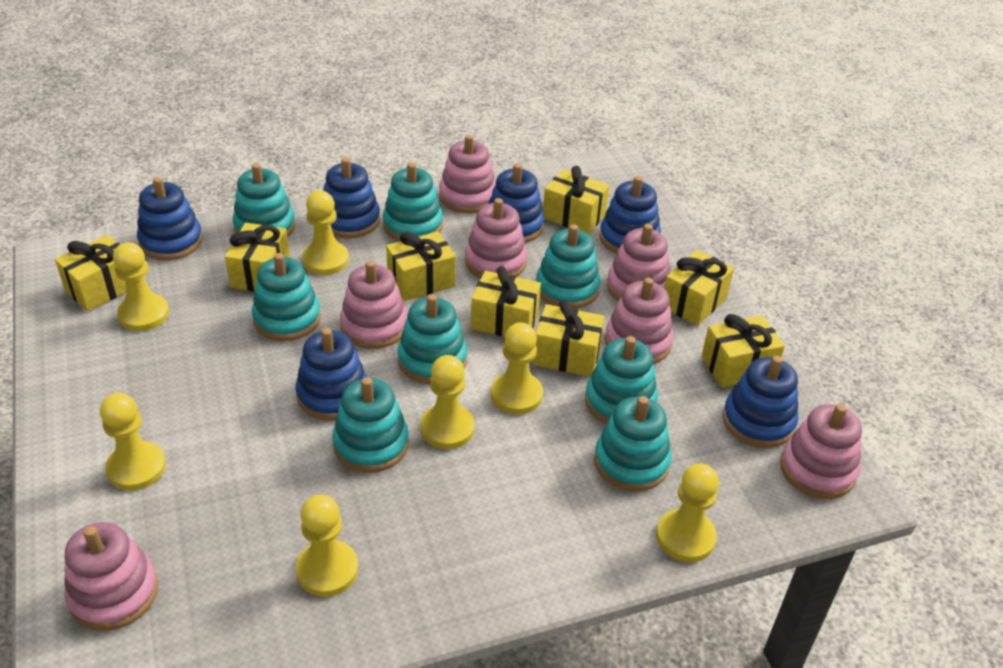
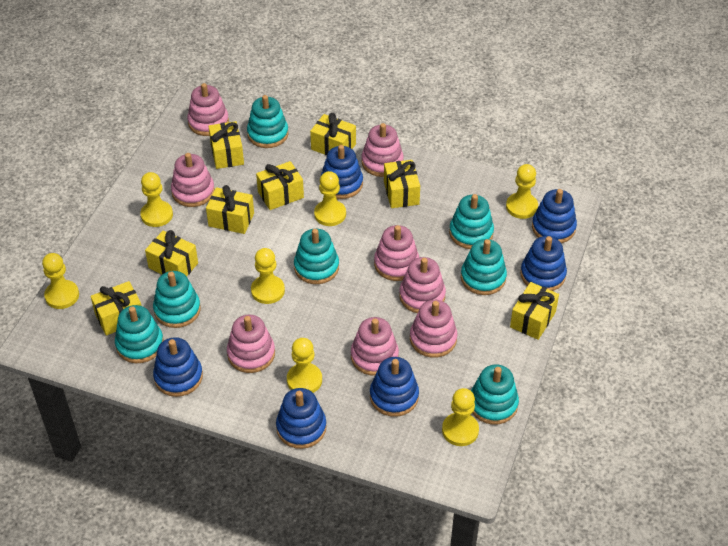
pink stacking toy: 7 -> 8
turquoise stacking toy: 8 -> 7

